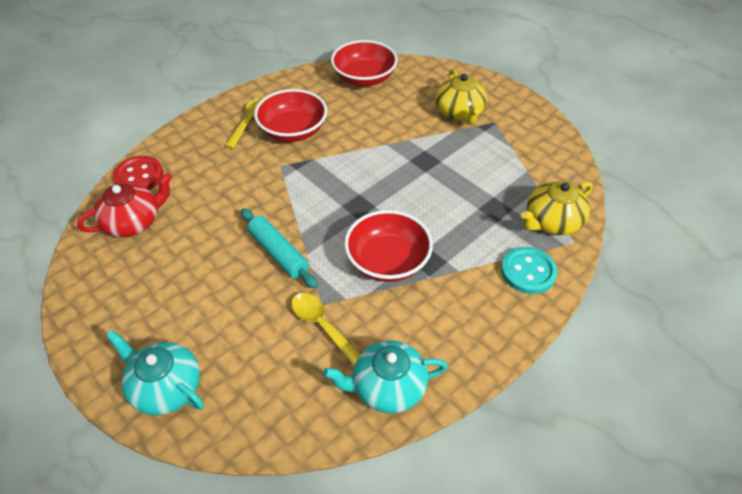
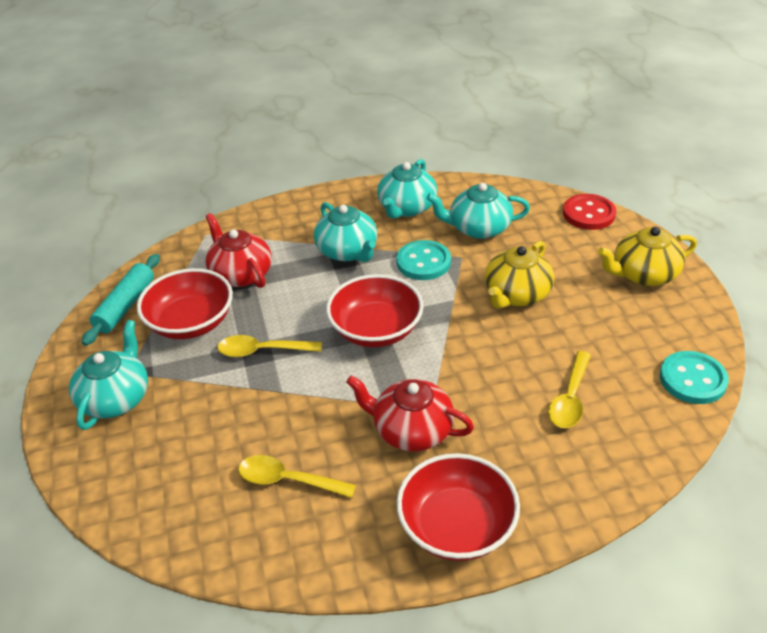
red teapot: 1 -> 2
turquoise button: 1 -> 2
turquoise teapot: 2 -> 4
yellow spoon: 2 -> 3

